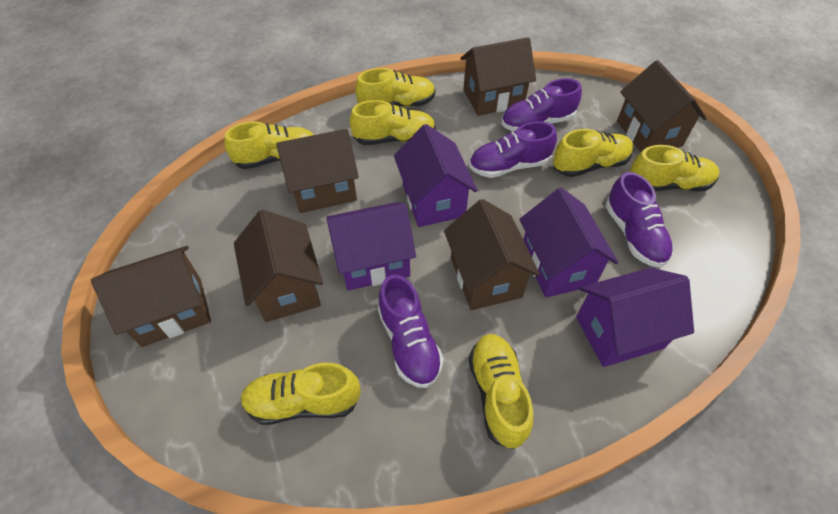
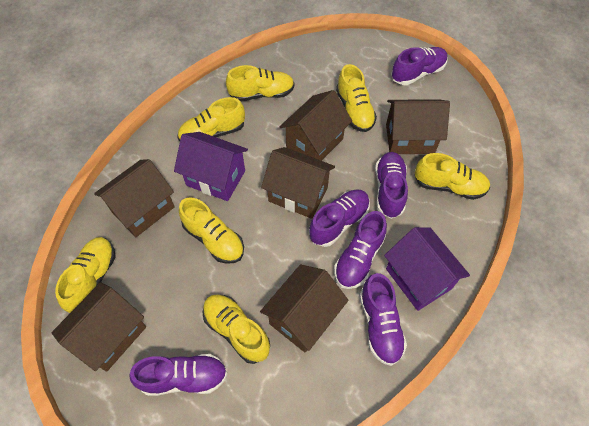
purple house: 4 -> 2
purple shoe: 4 -> 6

